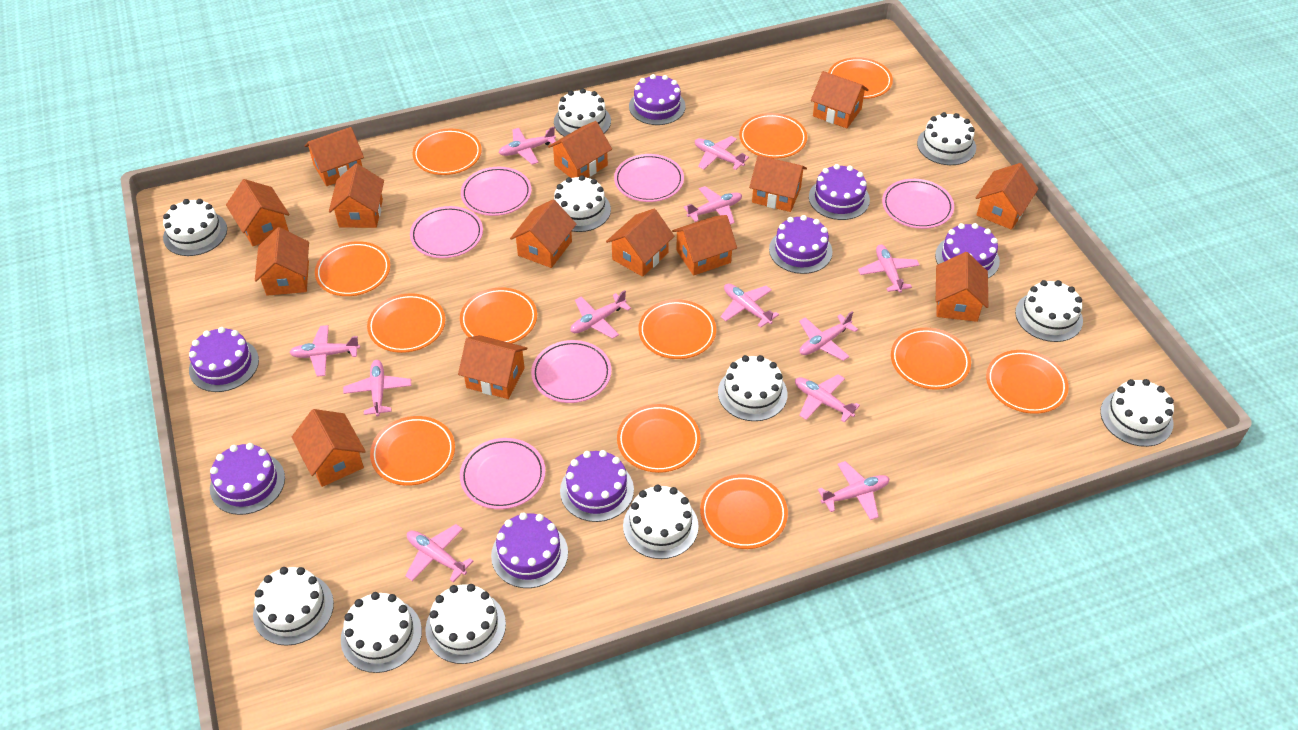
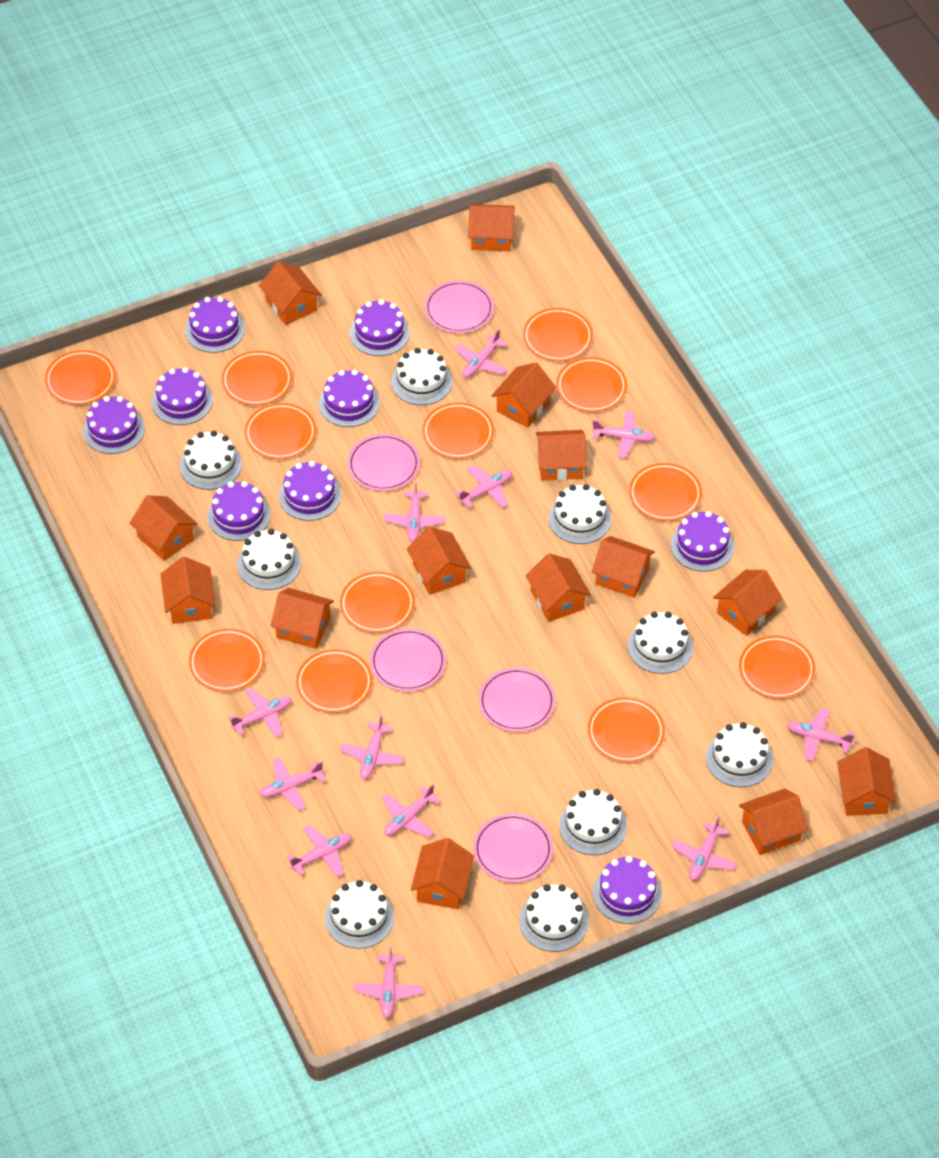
pink plate: 6 -> 5
purple cake: 8 -> 9
white cake: 11 -> 9

